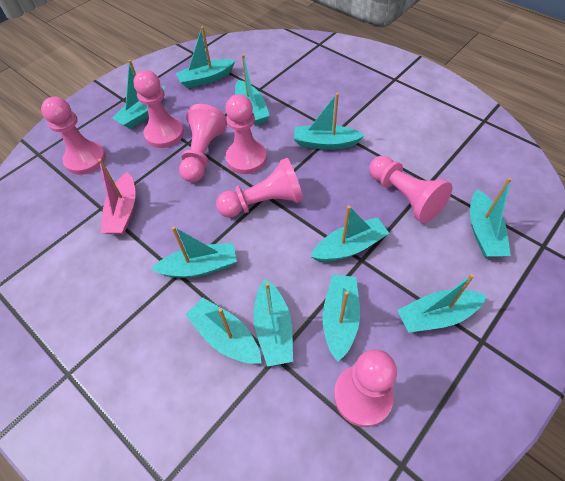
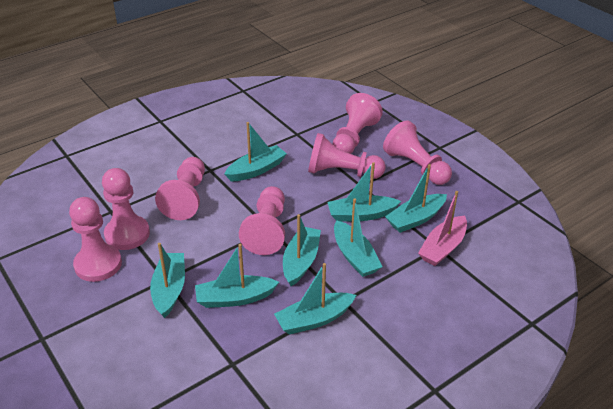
turquoise boat: 11 -> 8

